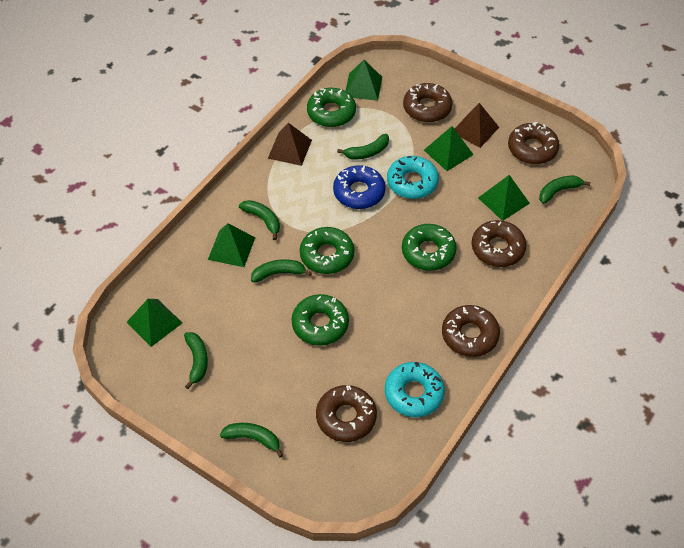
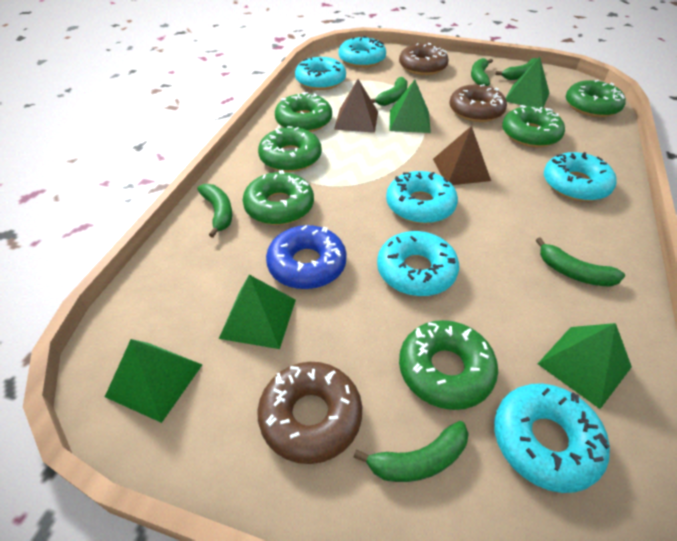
brown donut: 5 -> 3
green donut: 4 -> 6
turquoise donut: 2 -> 6

